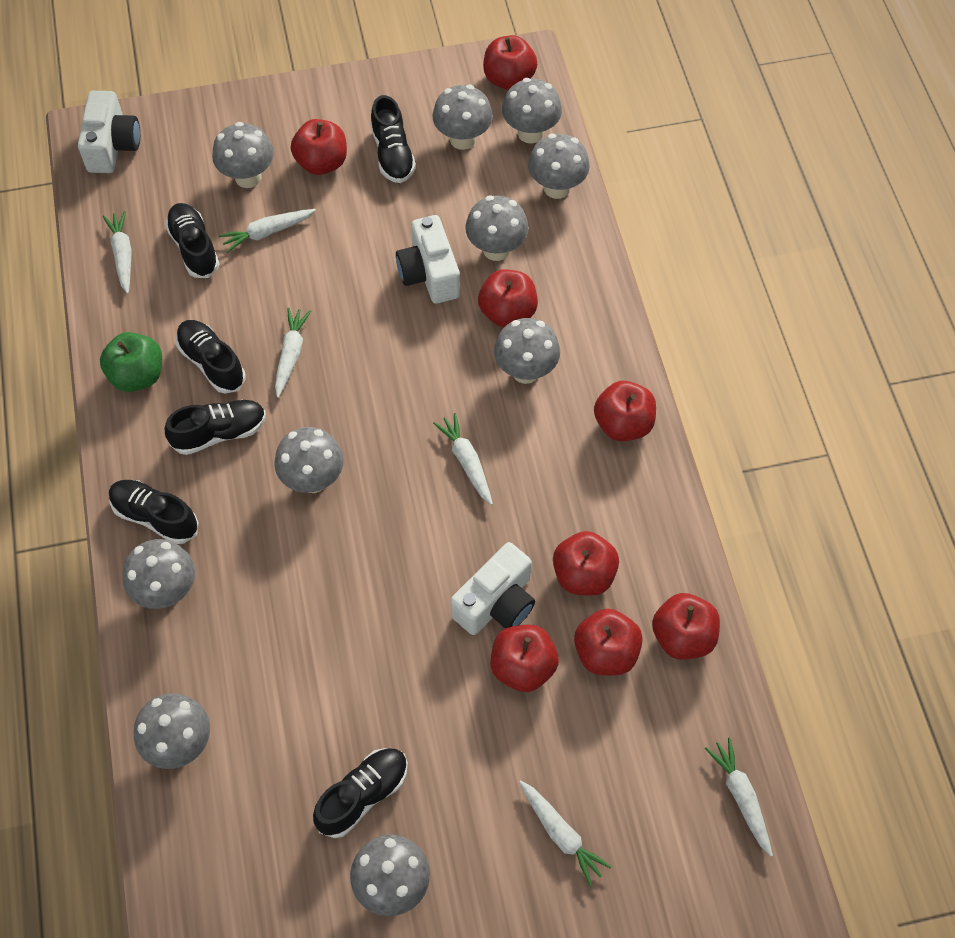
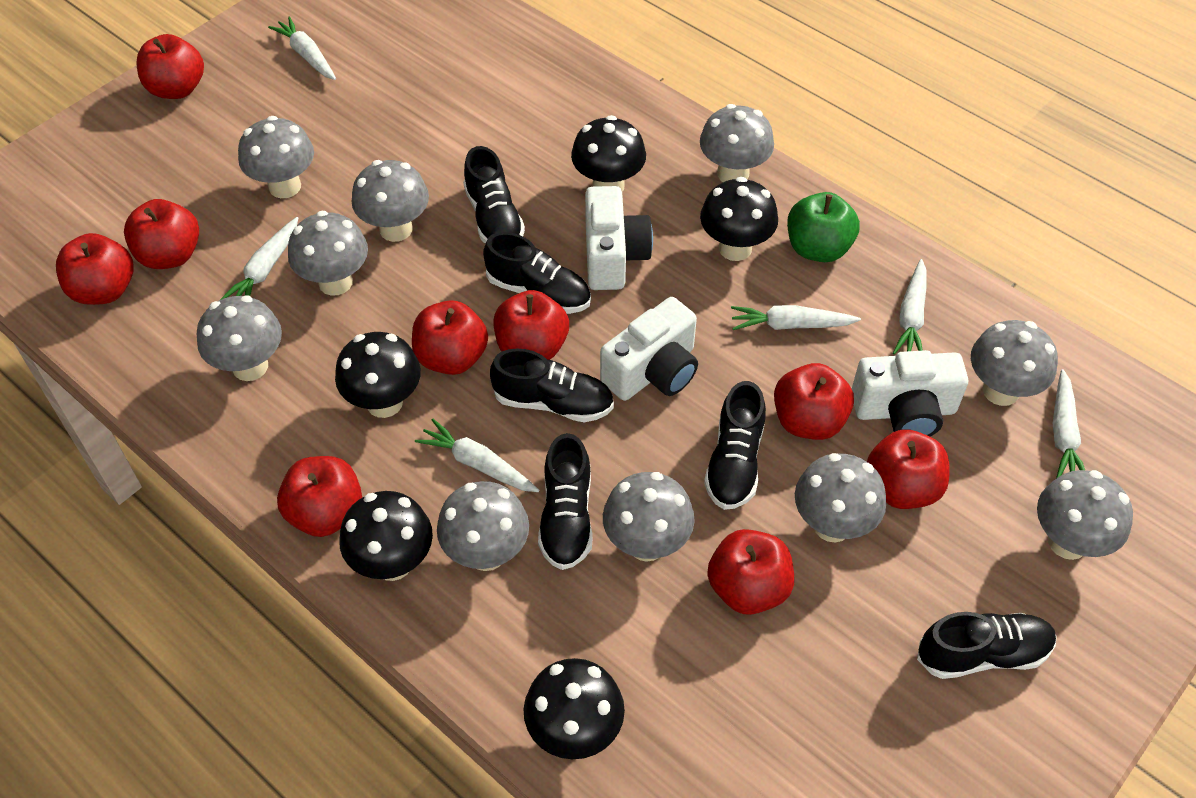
black mushroom: 0 -> 5
red apple: 8 -> 9

